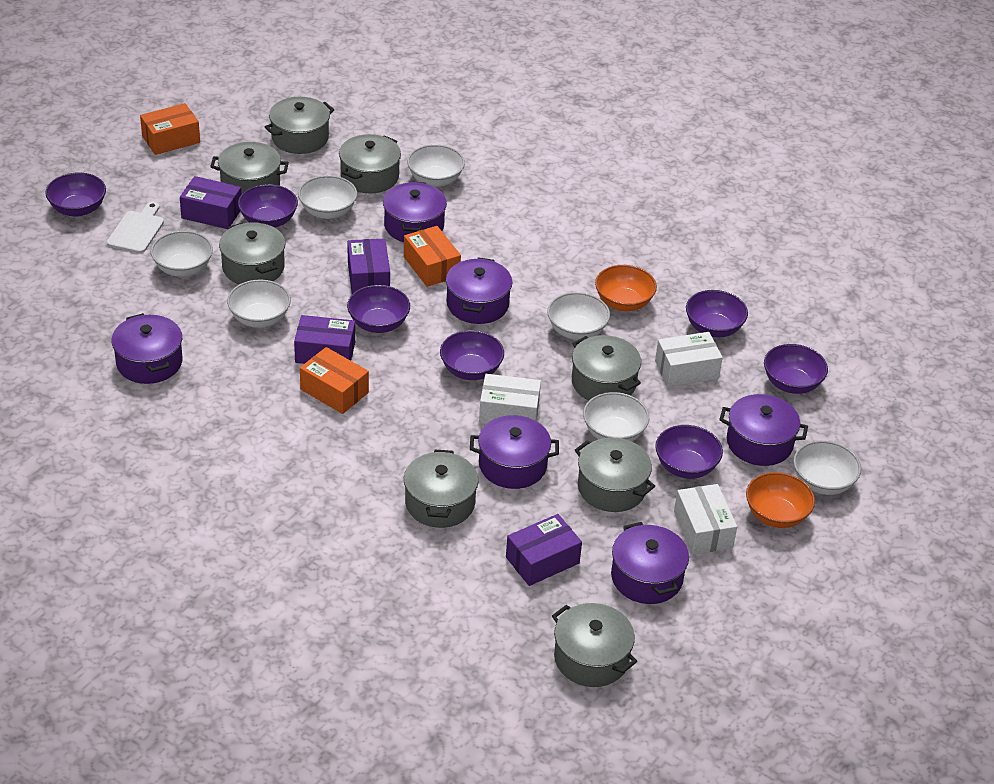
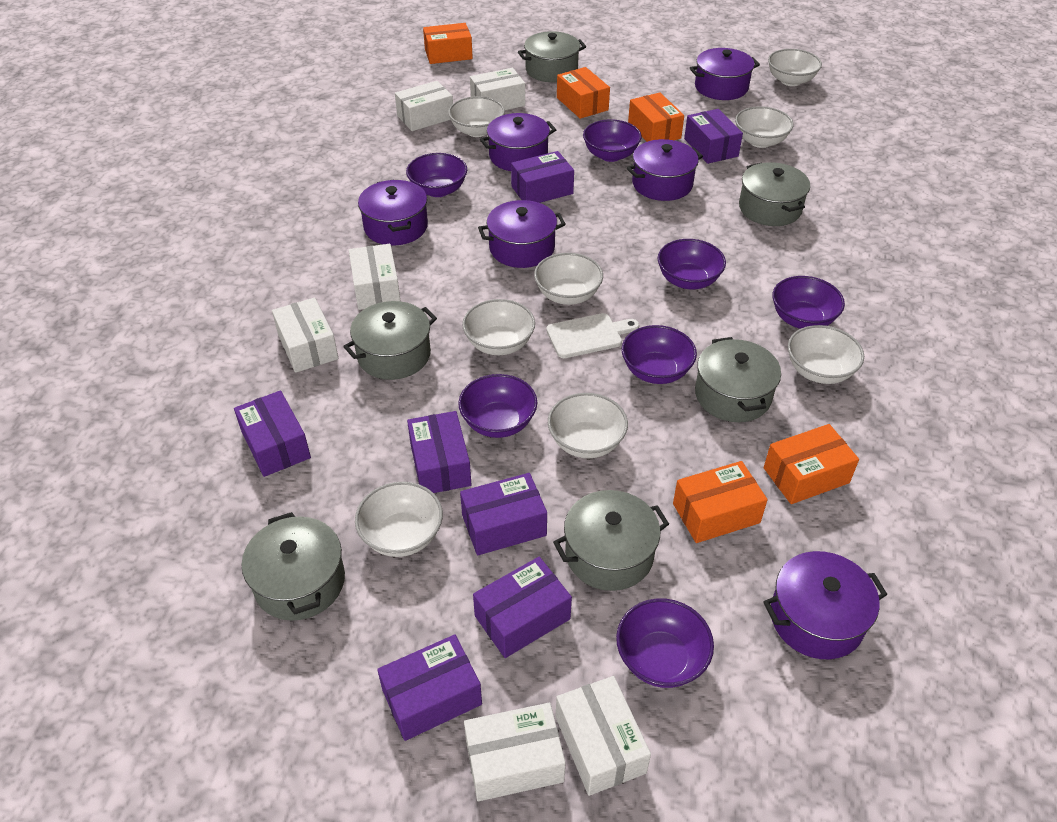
grey pot: 8 -> 6
orange bowl: 2 -> 0
orange box: 3 -> 5
purple box: 4 -> 7
white bowl: 7 -> 8
white box: 3 -> 6

